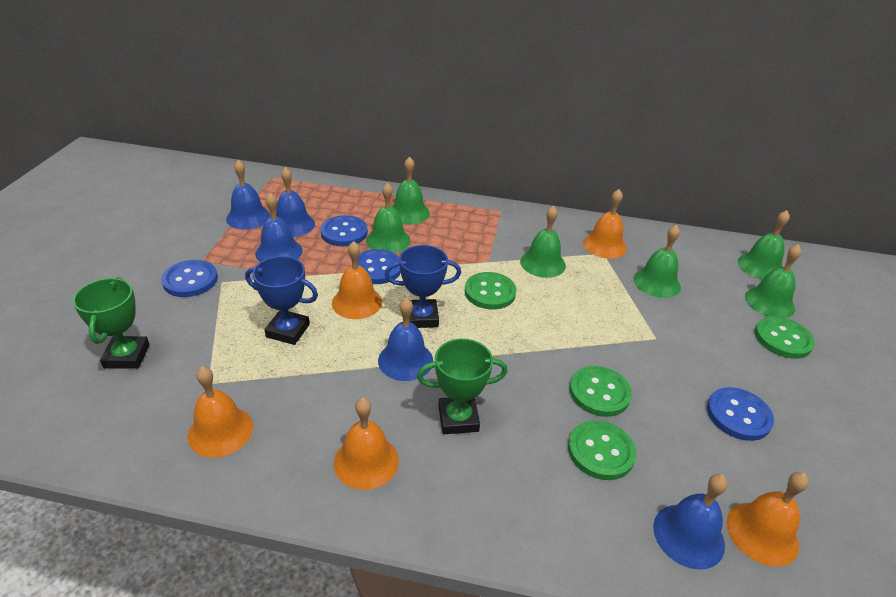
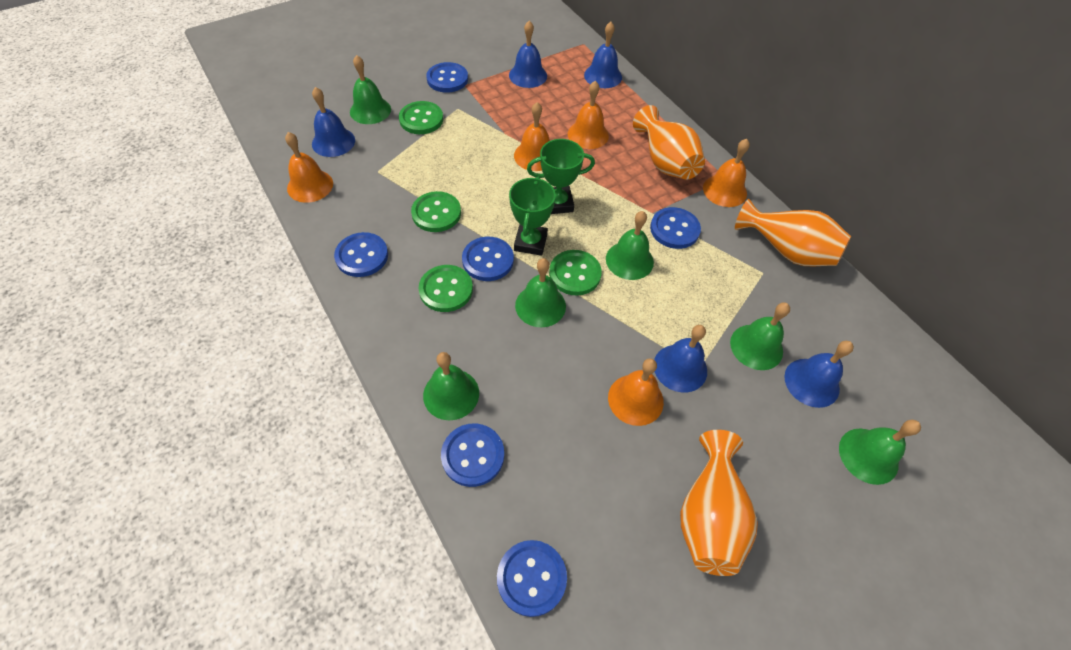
blue button: 4 -> 6
blue trophy: 2 -> 0
orange vase: 0 -> 3

